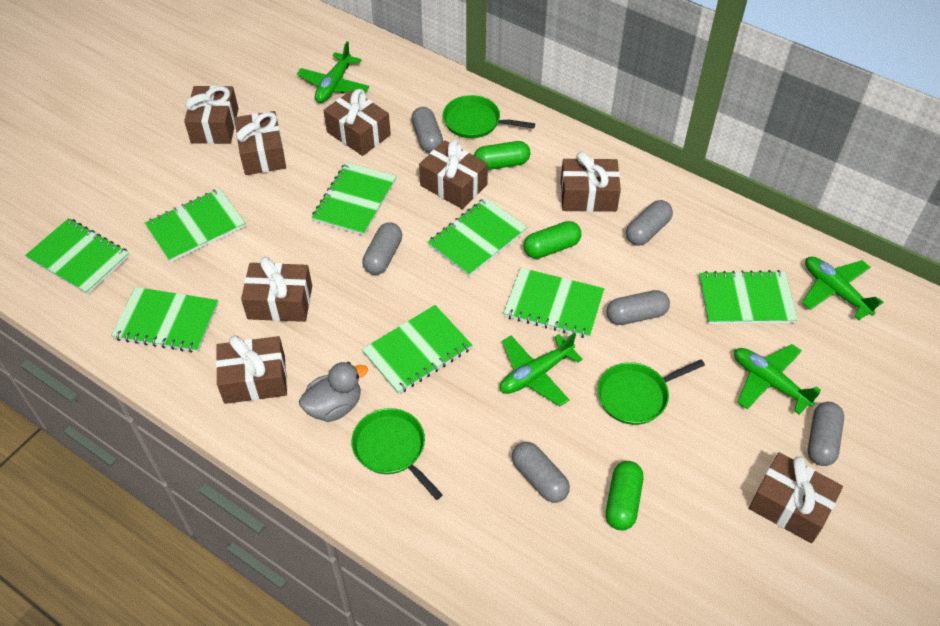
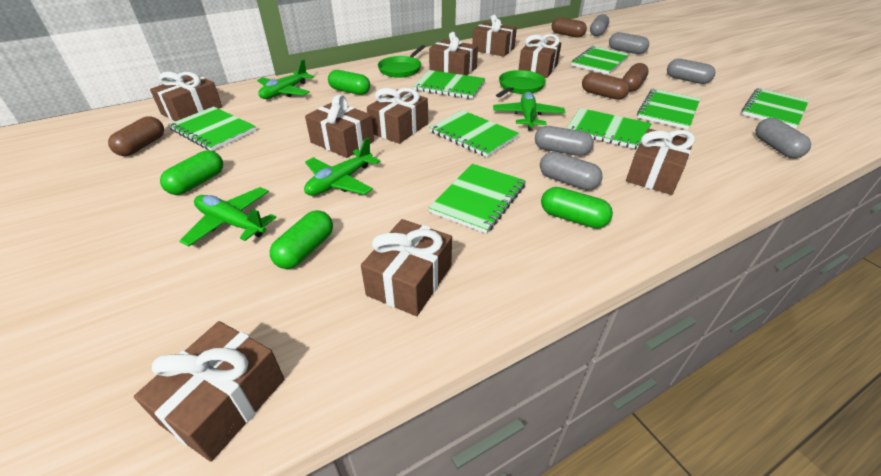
brown capsule: 0 -> 4
brown gift: 8 -> 9
green capsule: 3 -> 4
green pan: 3 -> 2
grey duck: 1 -> 0

